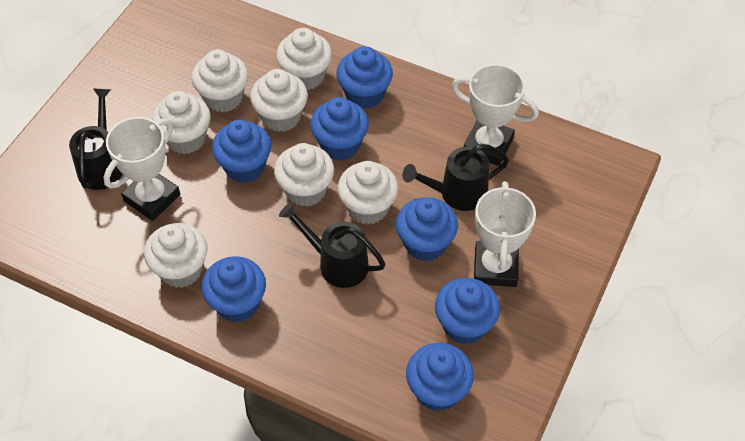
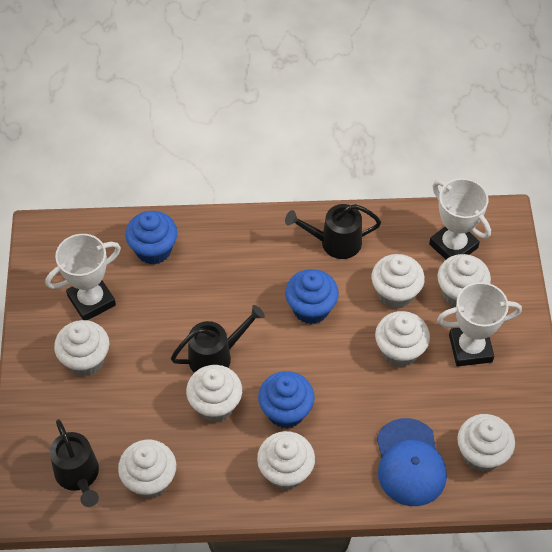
blue cap: 0 -> 1
blue cupcake: 7 -> 3
white cupcake: 7 -> 8

